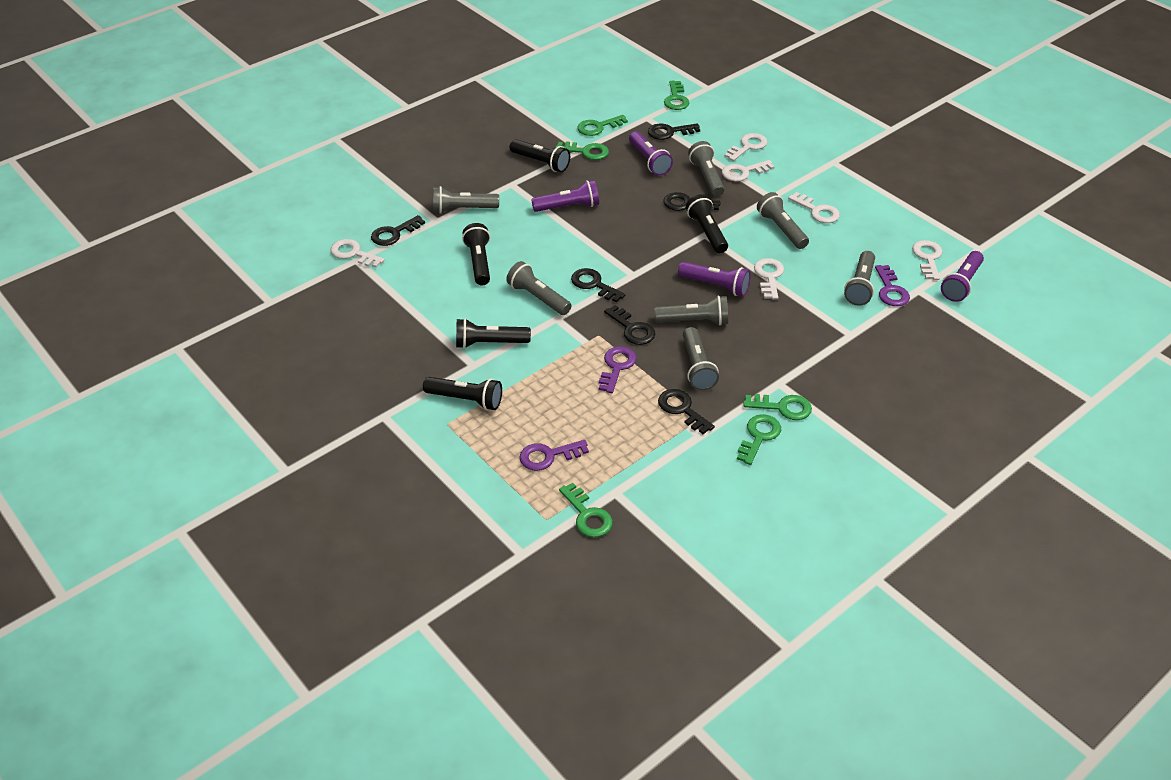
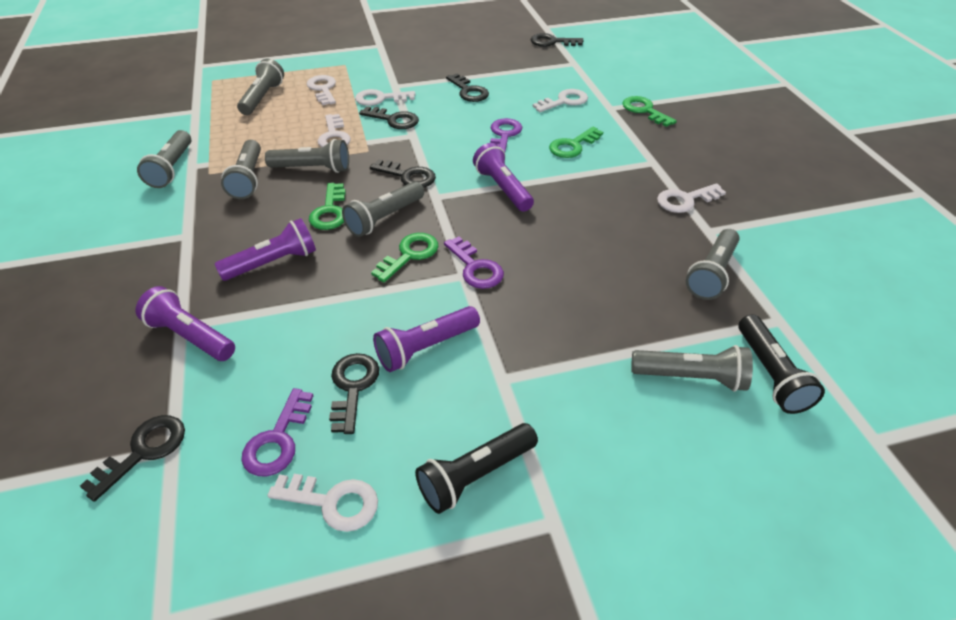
black flashlight: 5 -> 2
green key: 6 -> 4

